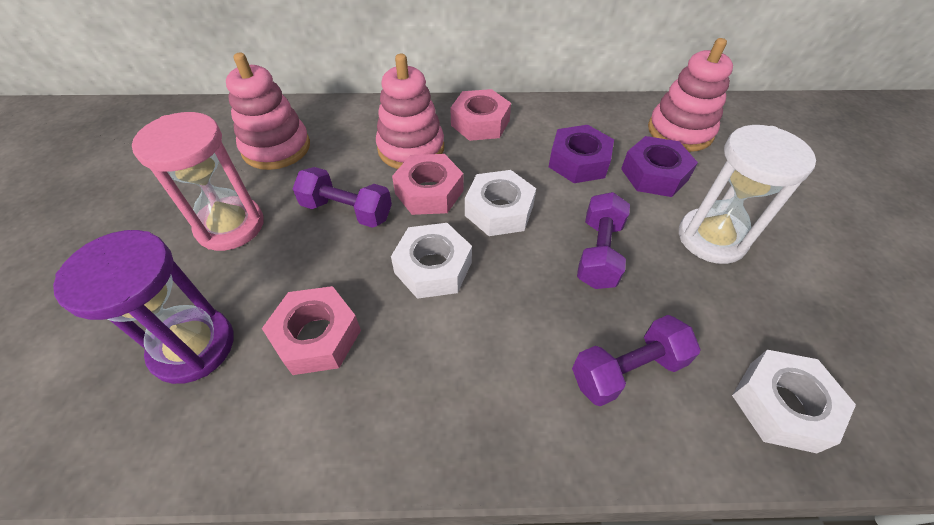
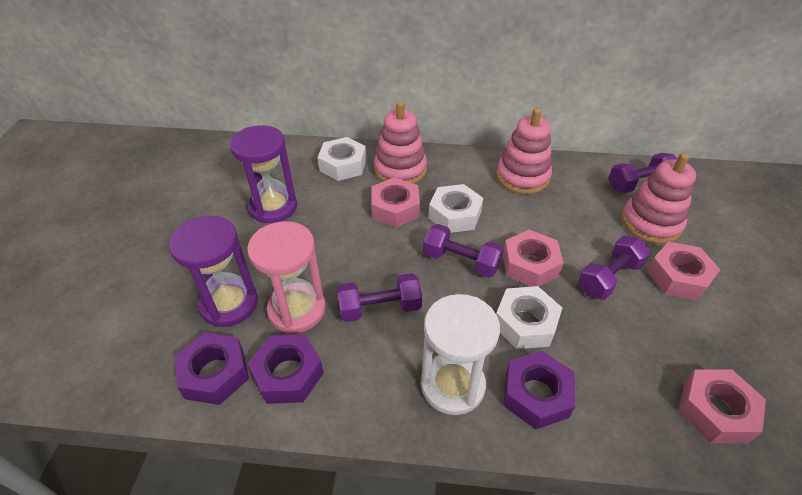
pink nut: 3 -> 4
purple dumbbell: 3 -> 4
purple hourglass: 1 -> 2
purple nut: 2 -> 3

